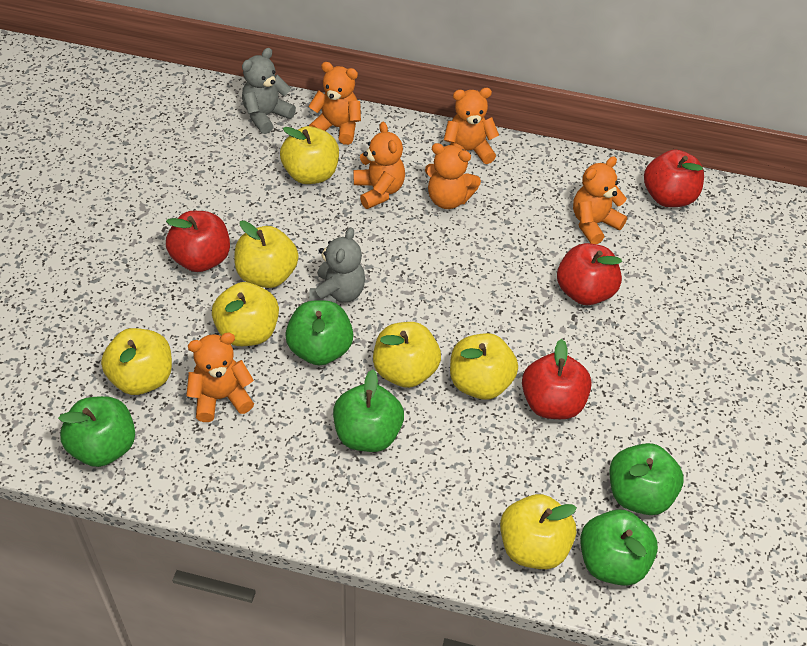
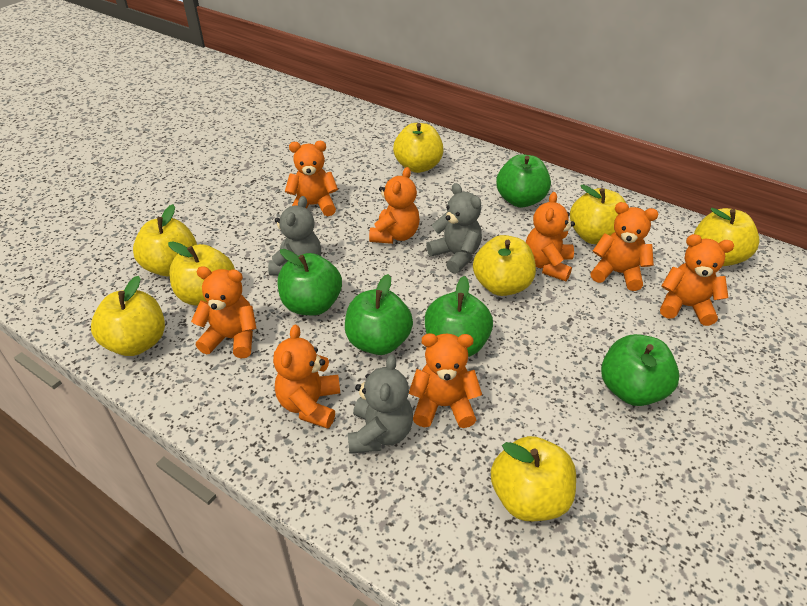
grey teddy bear: 2 -> 3
orange teddy bear: 6 -> 8
red apple: 4 -> 0
yellow apple: 7 -> 8

